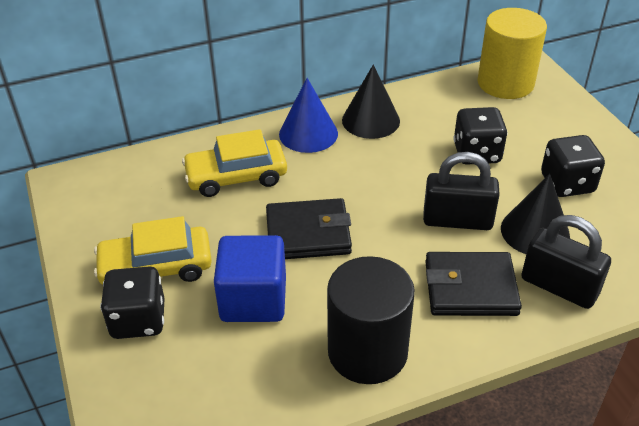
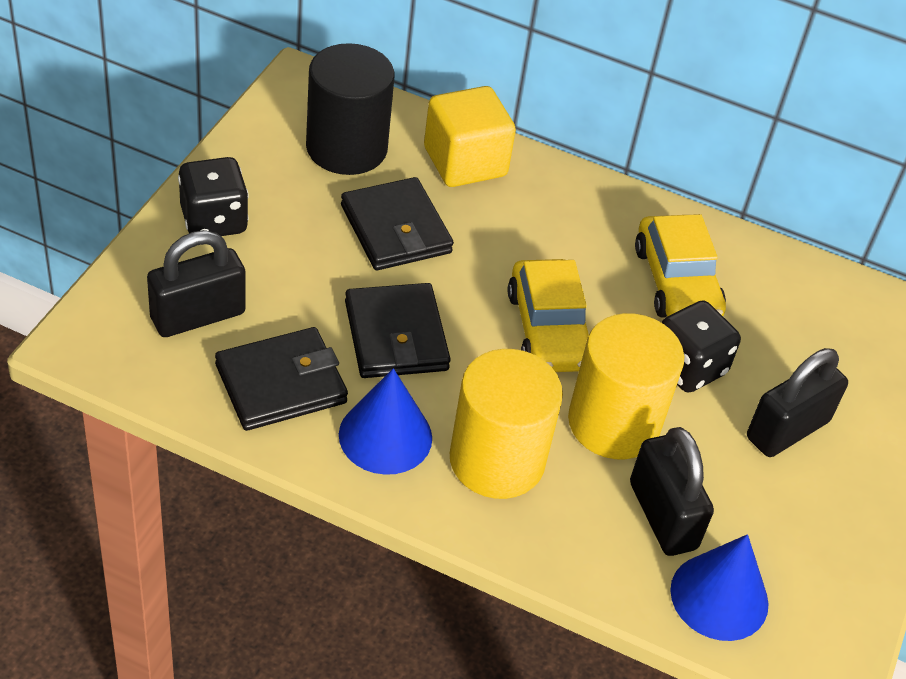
black cone: 2 -> 0
black dice: 3 -> 2
black padlock: 2 -> 3
black wallet: 2 -> 3
blue cone: 1 -> 2
blue cube: 1 -> 0
yellow cube: 0 -> 1
yellow cylinder: 1 -> 2

